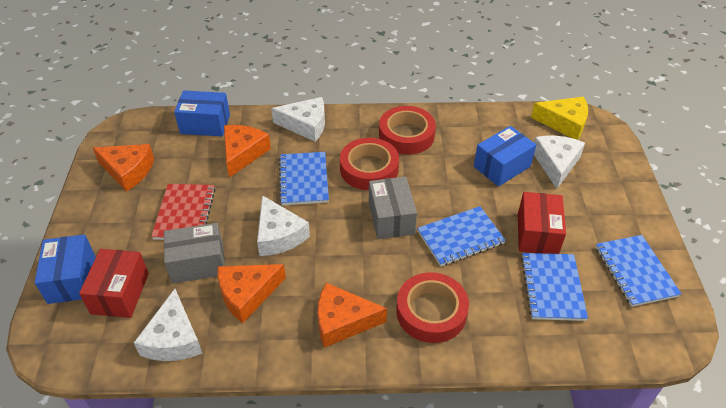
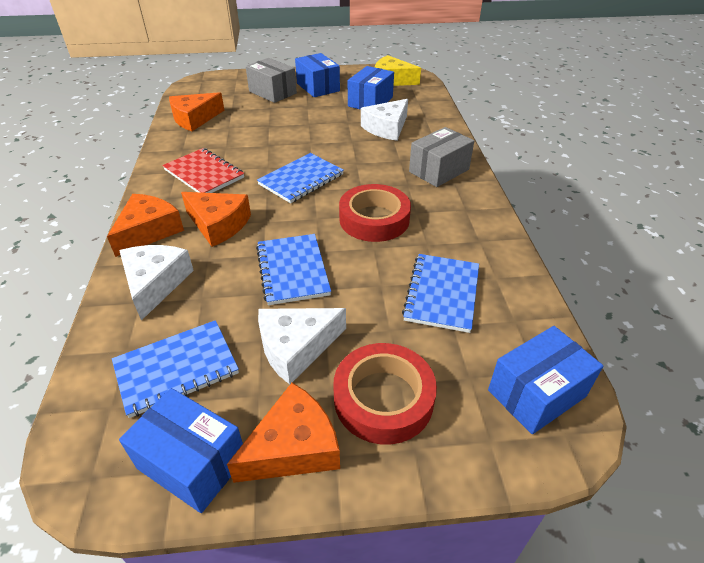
blue box: 3 -> 4
red box: 2 -> 0
red tape: 3 -> 2
white cheese: 4 -> 3

